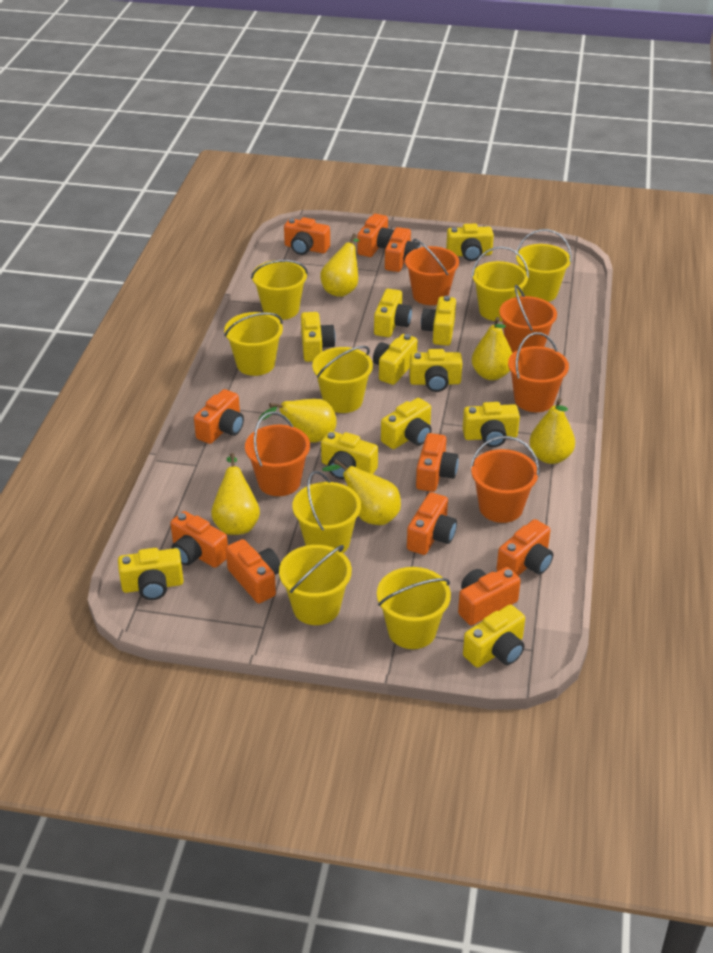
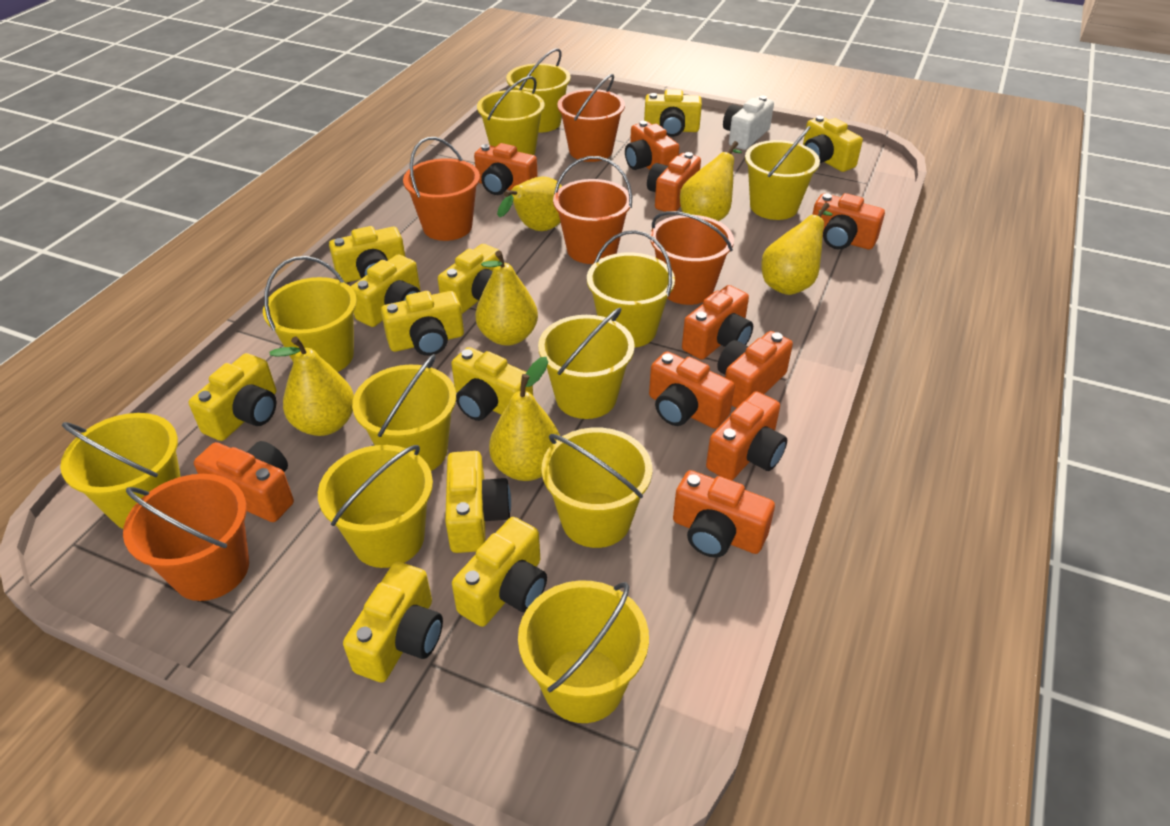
white camera: 0 -> 1
yellow bucket: 8 -> 11

